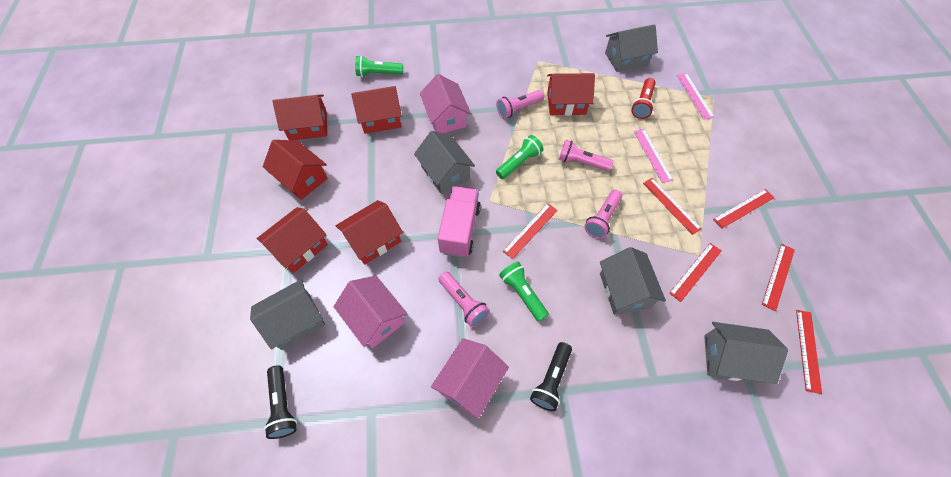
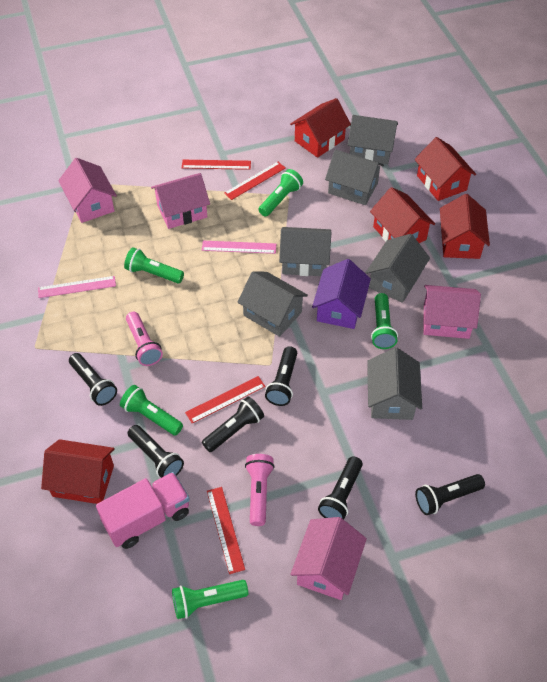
black flashlight: 2 -> 6
green flashlight: 3 -> 5
grey house: 5 -> 6
pink flashlight: 4 -> 2
pink house: 3 -> 4
purple house: 0 -> 1
red flashlight: 1 -> 0
red house: 6 -> 5
red ruler: 6 -> 4

